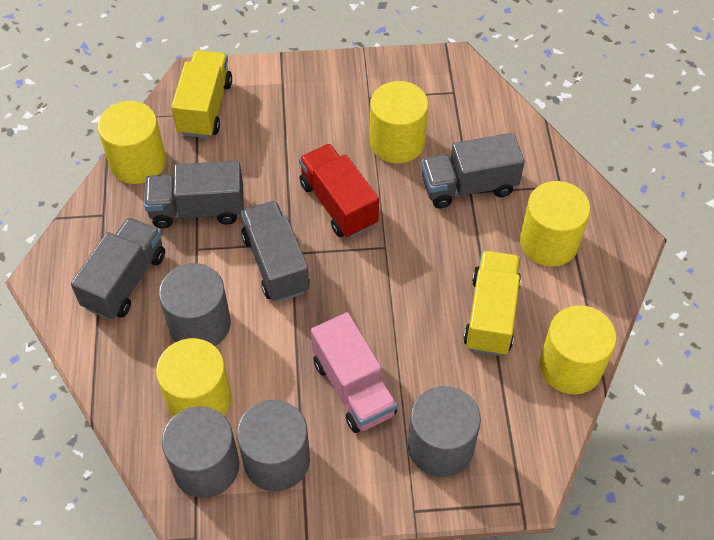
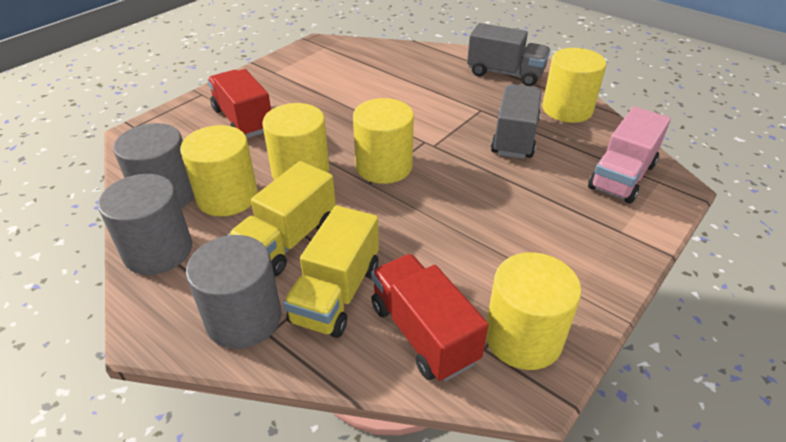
grey cylinder: 4 -> 3
grey truck: 4 -> 2
red truck: 1 -> 2

